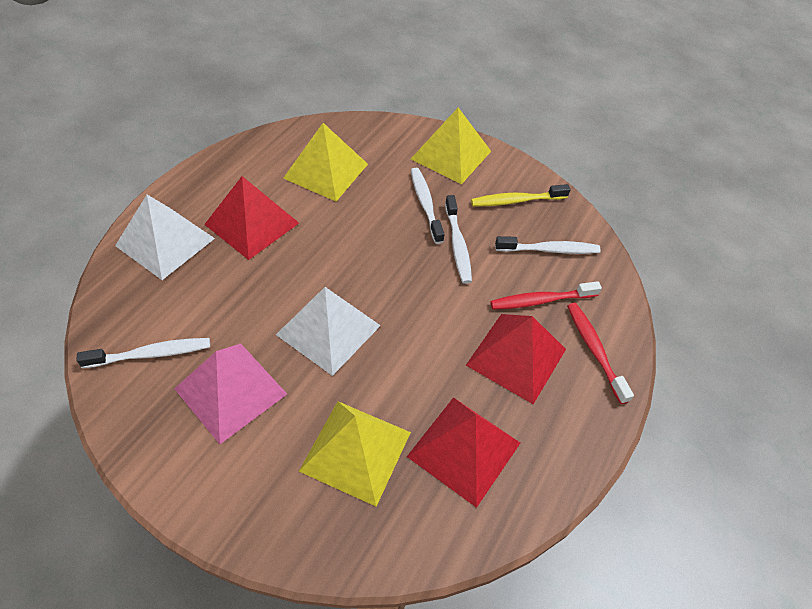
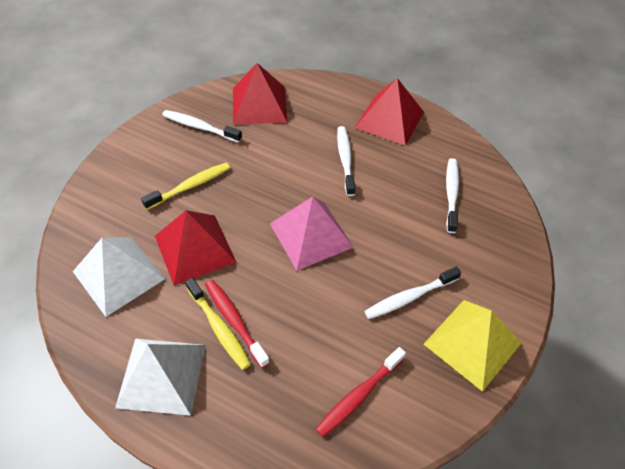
yellow pyramid: 3 -> 1
yellow toothbrush: 1 -> 2

